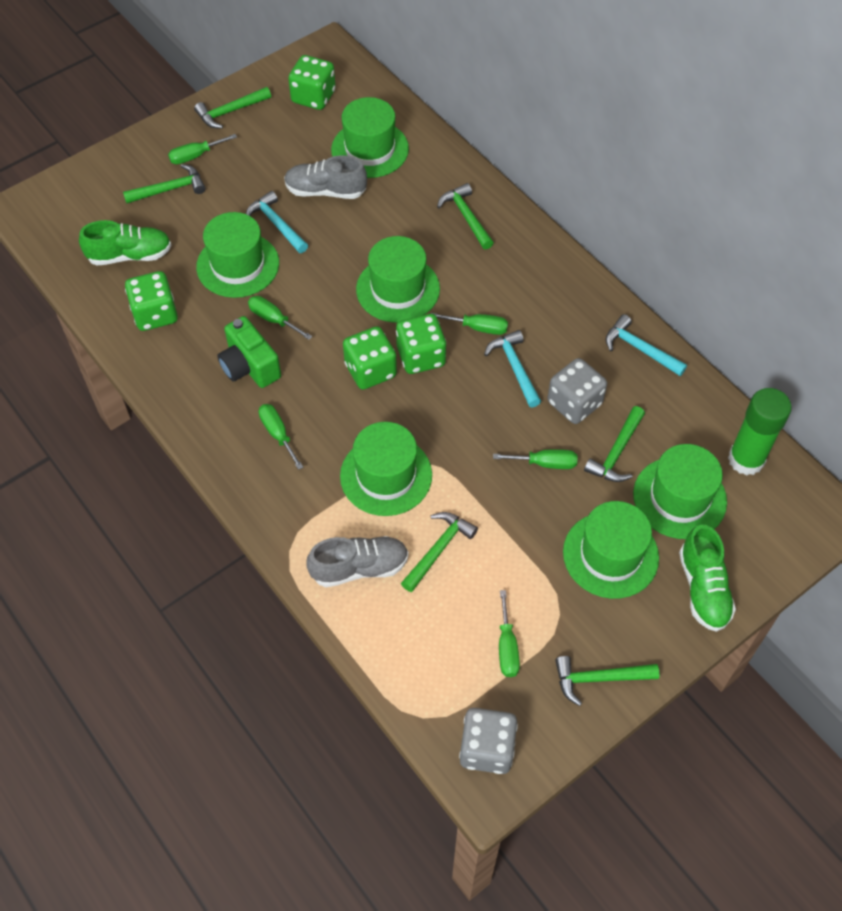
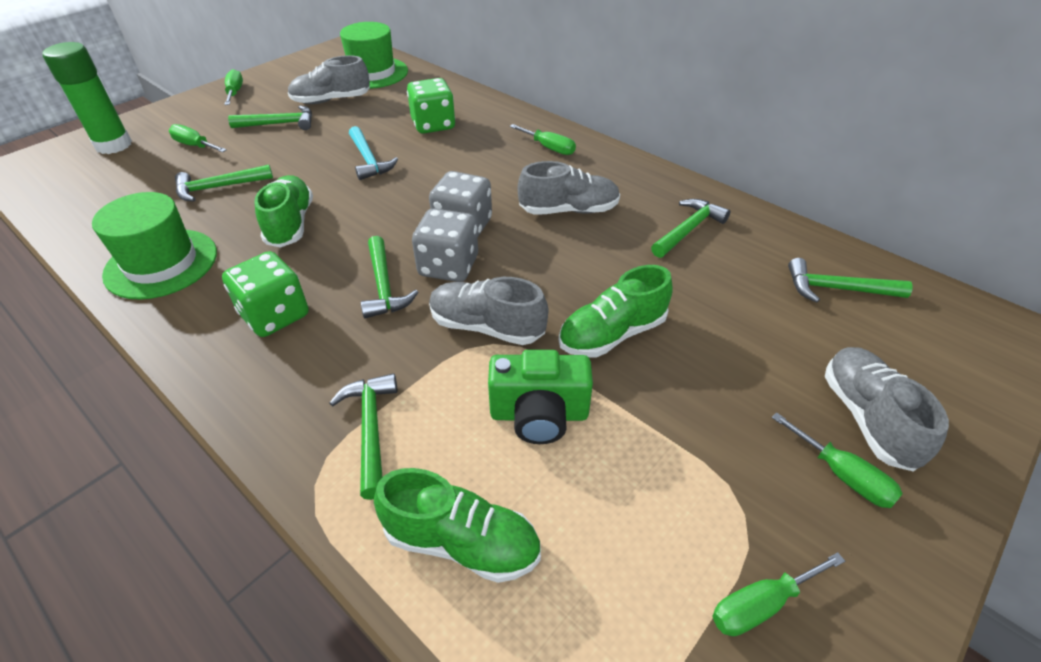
green dice: 4 -> 2
green hat: 6 -> 2
green screwdriver: 6 -> 5
green shoe: 2 -> 3
grey shoe: 2 -> 4
turquoise hammer: 3 -> 1

